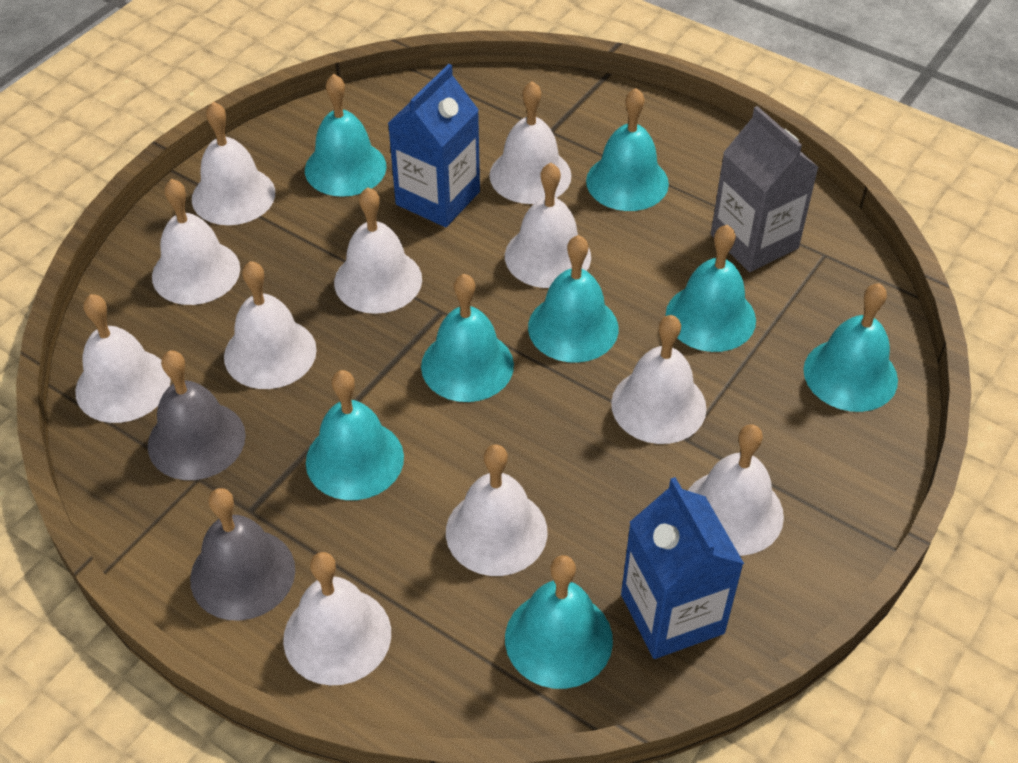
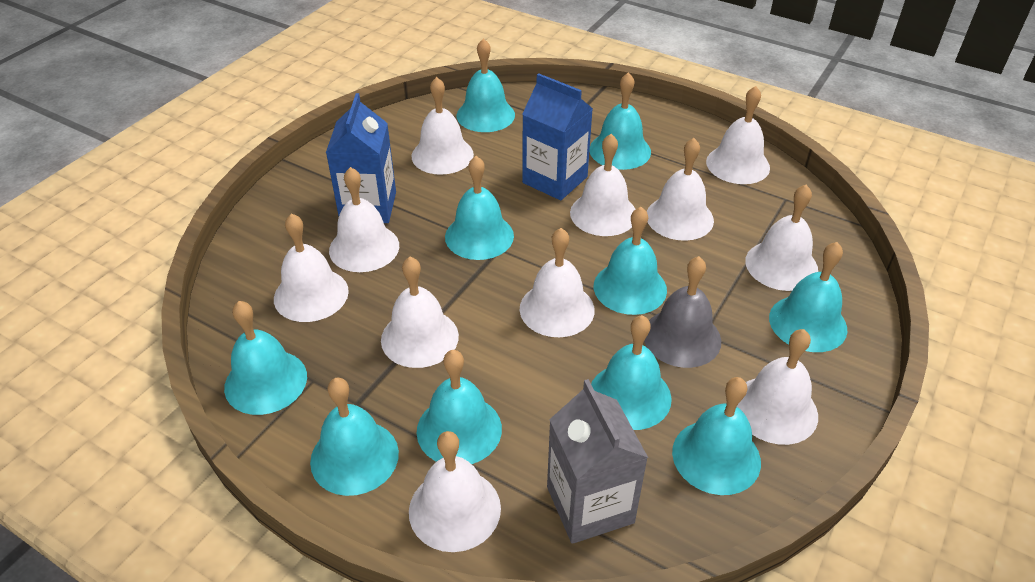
grey bell: 2 -> 1
turquoise bell: 8 -> 10

